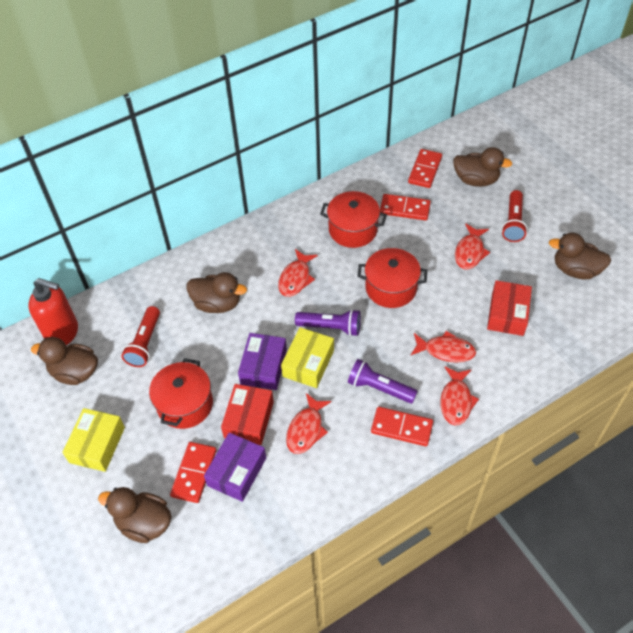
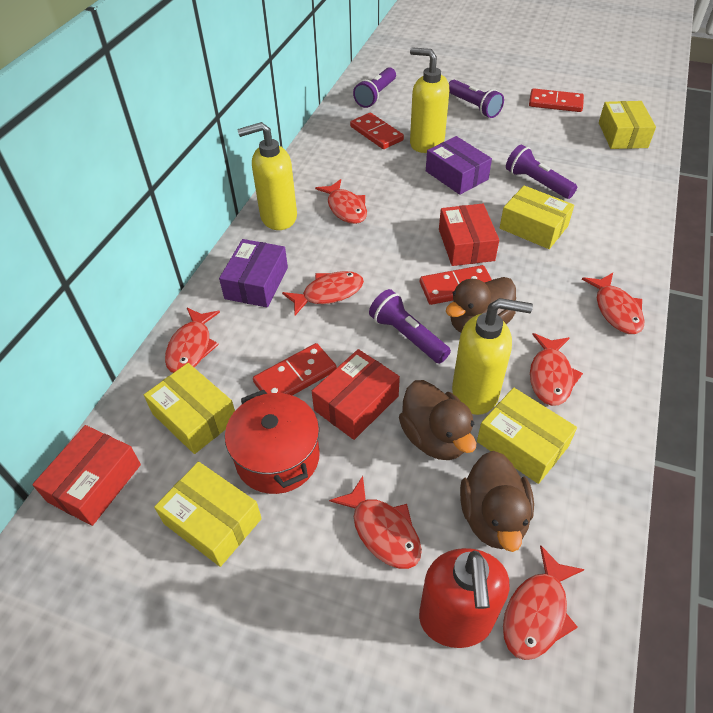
brown duck: 5 -> 3
purple flashlight: 2 -> 4
red box: 2 -> 3
red fish: 5 -> 7
red flashlight: 2 -> 0
red pot: 3 -> 1
yellow box: 2 -> 5
yellow soap dispenser: 0 -> 3

